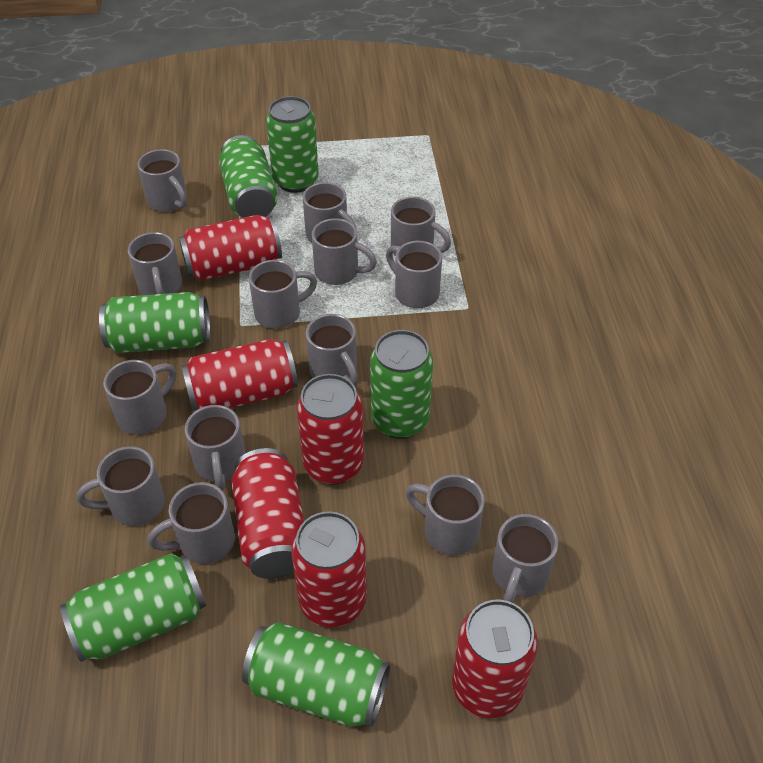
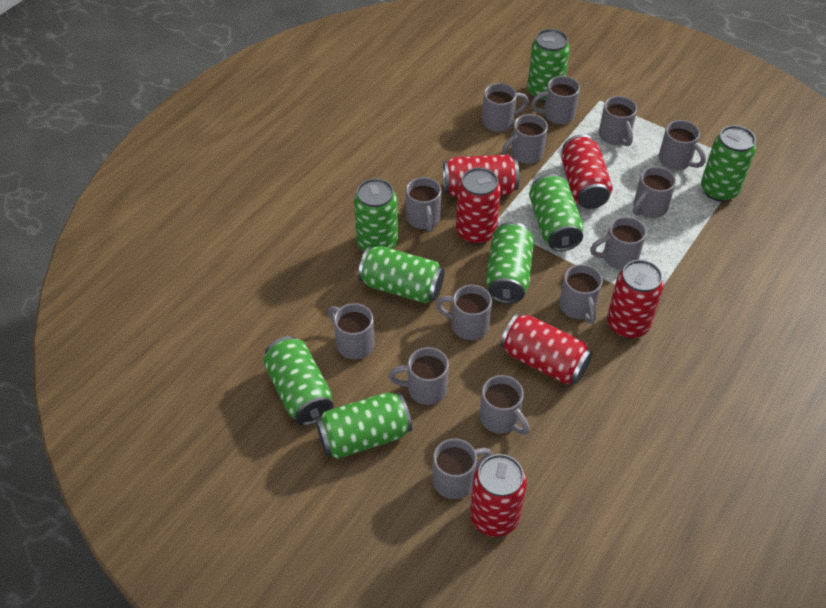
green can: 6 -> 8

